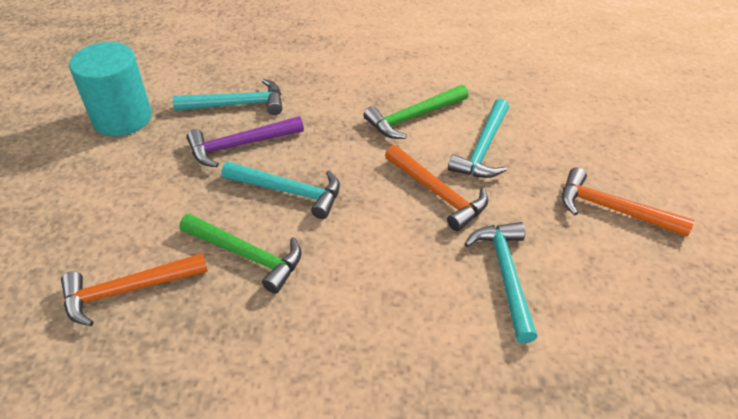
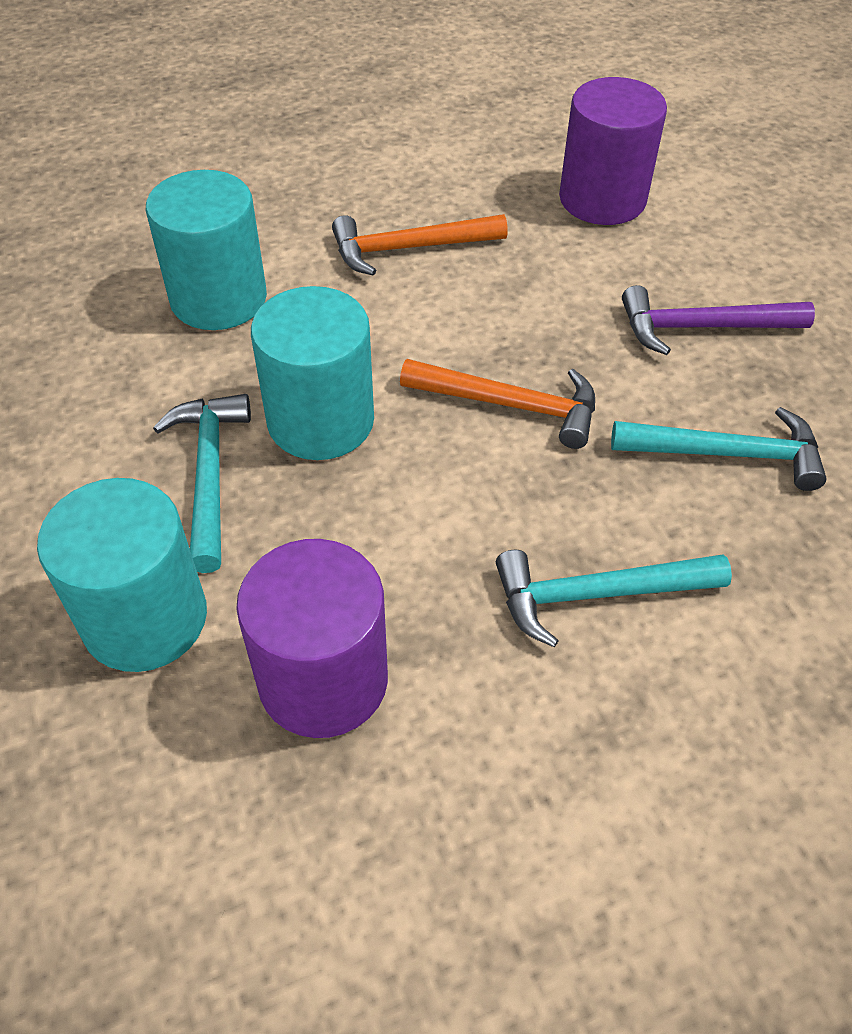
green hammer: 2 -> 0
orange hammer: 3 -> 2
purple cylinder: 0 -> 2
turquoise cylinder: 1 -> 3
turquoise hammer: 4 -> 3

